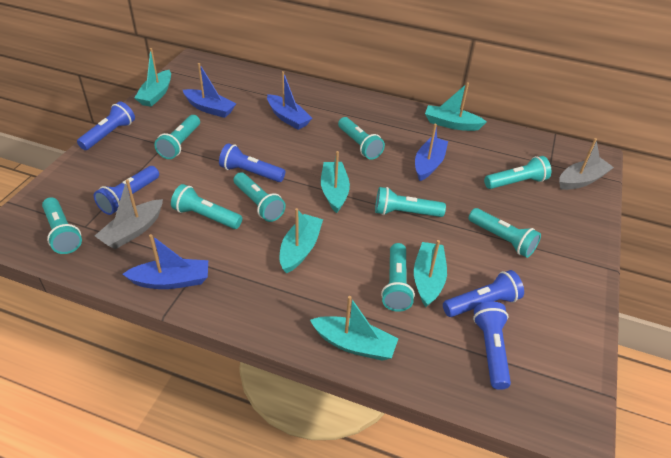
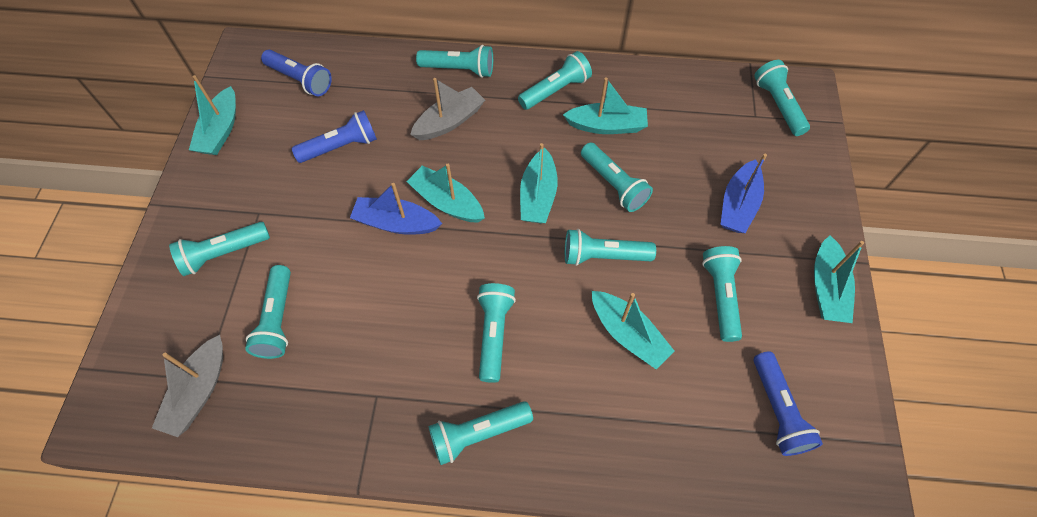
blue boat: 4 -> 2
blue flashlight: 5 -> 3
turquoise flashlight: 9 -> 10

